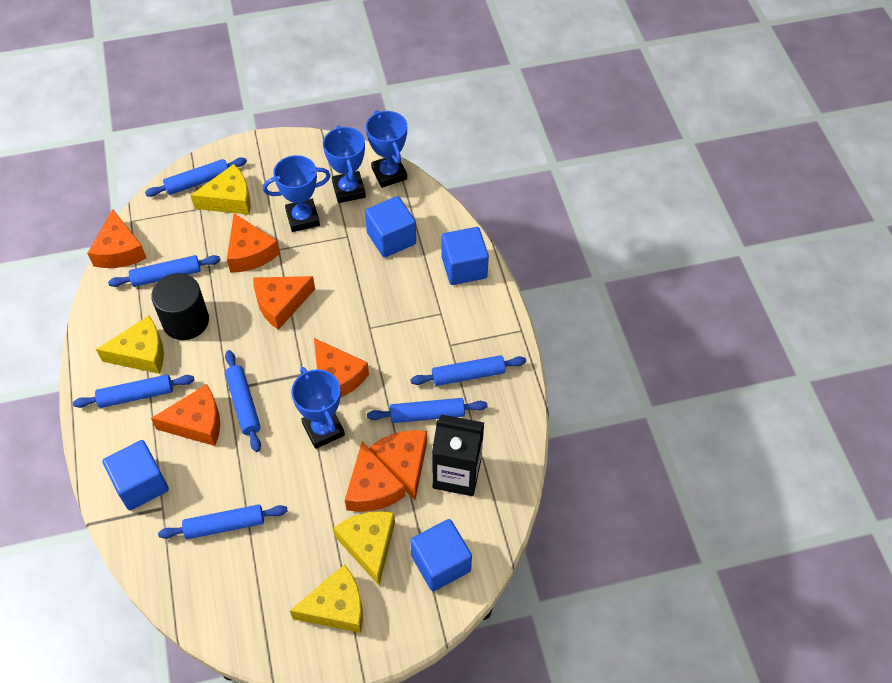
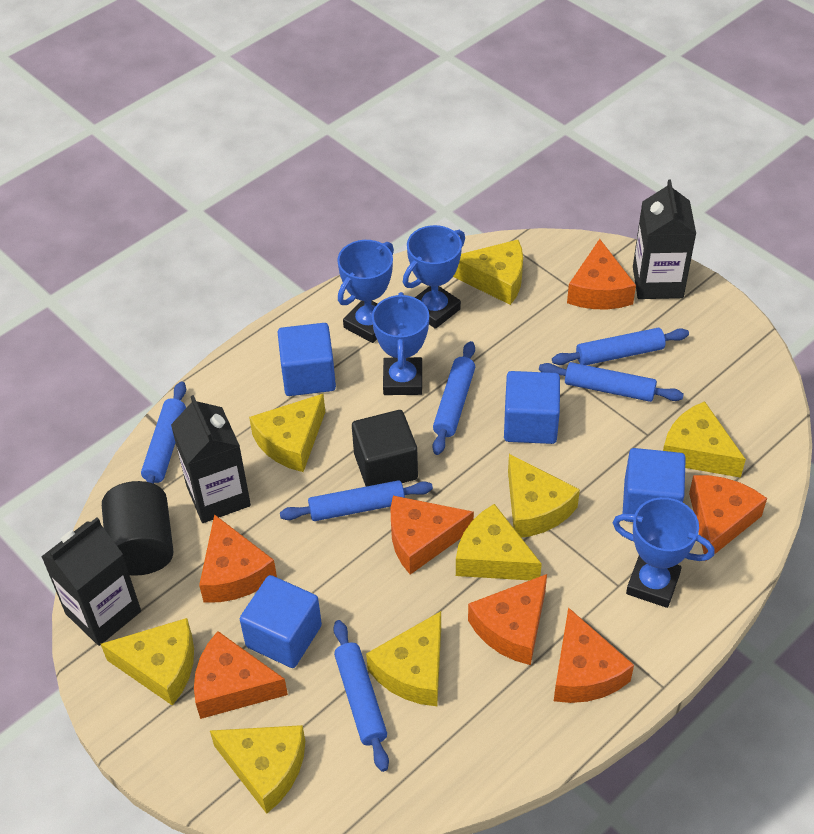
black carton: 1 -> 3
black cube: 0 -> 1
blue rolling pin: 7 -> 6
yellow cheese: 4 -> 8

